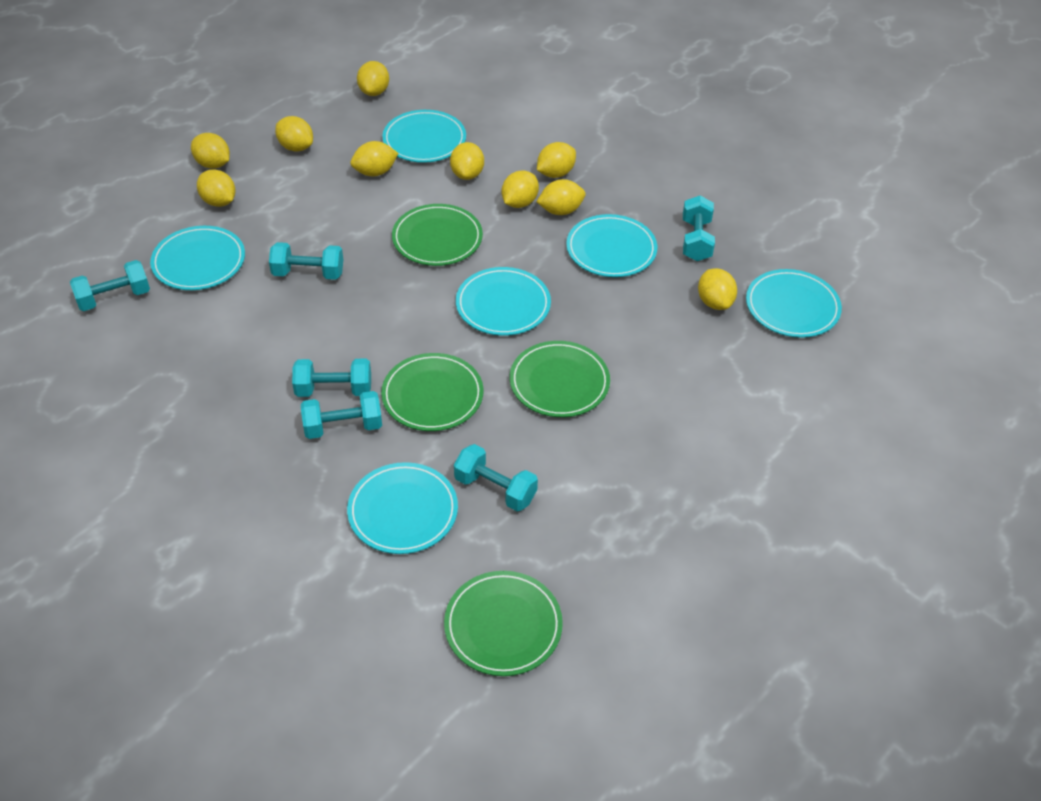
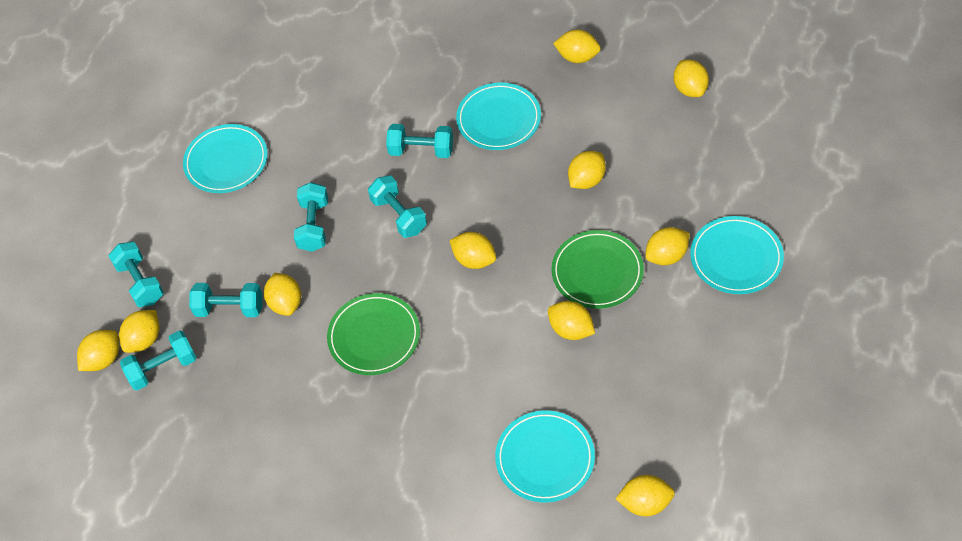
green plate: 4 -> 2
turquoise plate: 6 -> 4

